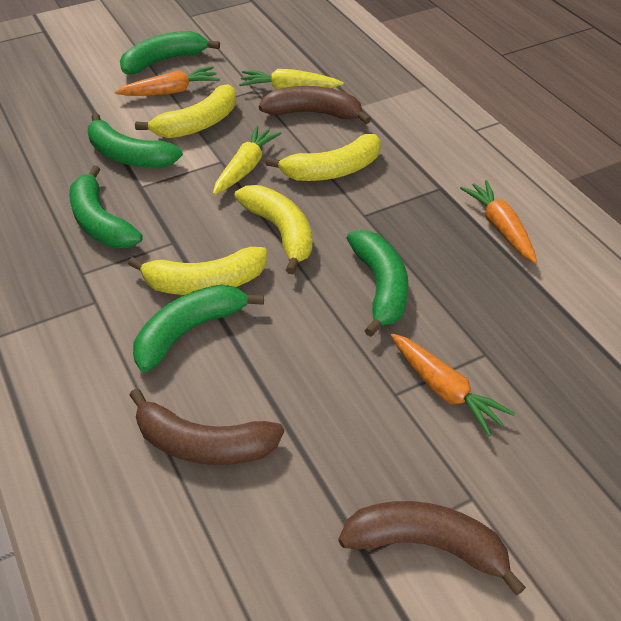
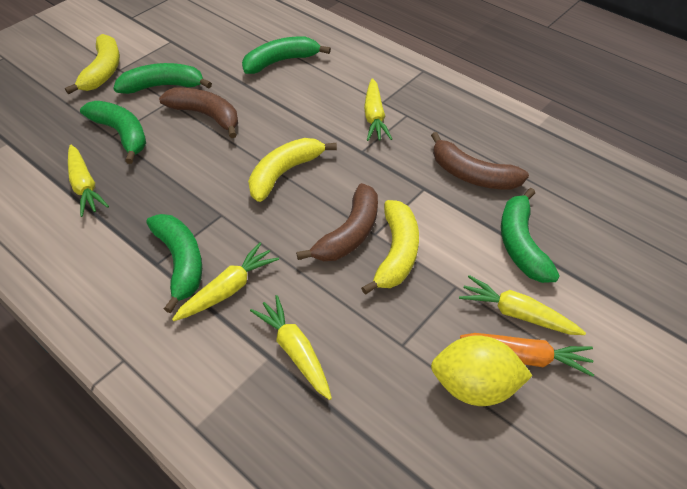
orange carrot: 3 -> 1
yellow banana: 4 -> 3
yellow carrot: 2 -> 5
yellow lemon: 0 -> 1

